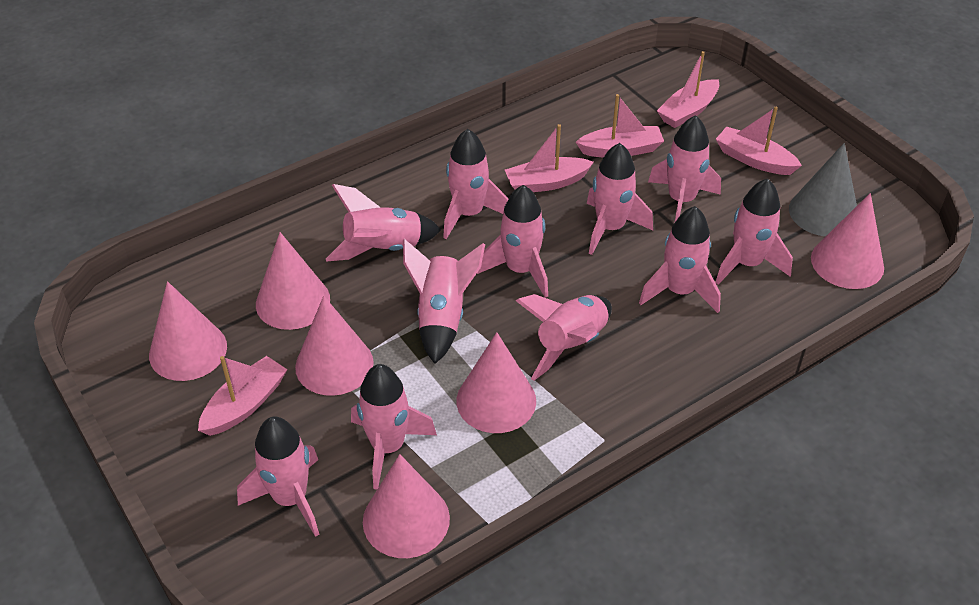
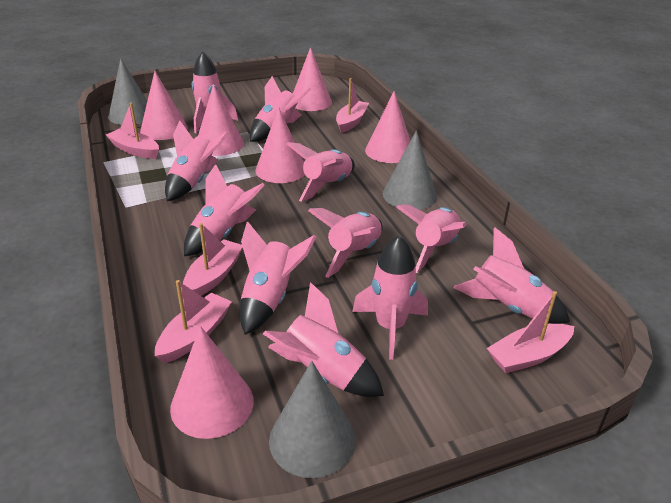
grey cone: 1 -> 3

